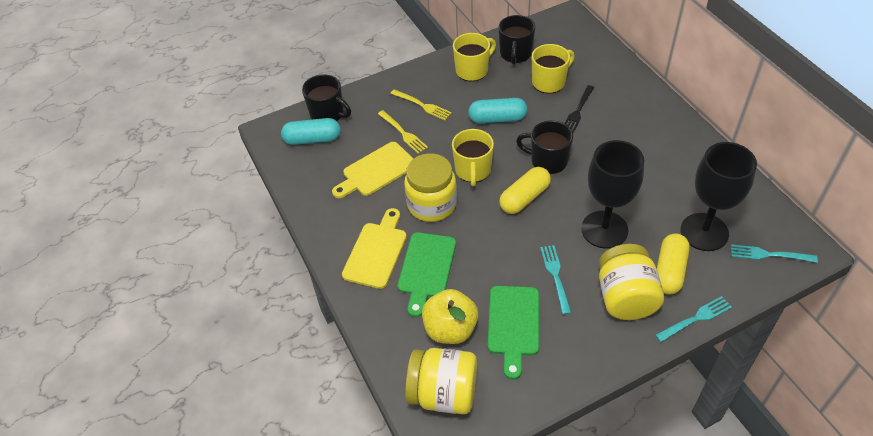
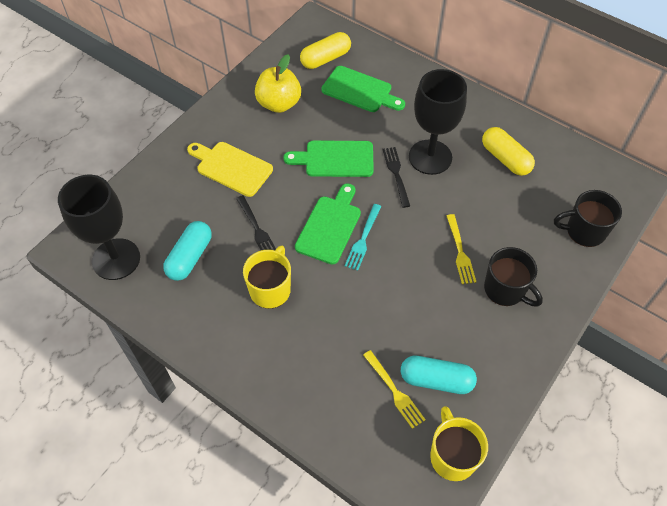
black fork: 1 -> 2
black mug: 3 -> 2
green cutting board: 2 -> 3
turquoise fork: 3 -> 1
yellow cutting board: 2 -> 1
yellow jar: 3 -> 0
yellow mug: 3 -> 2

